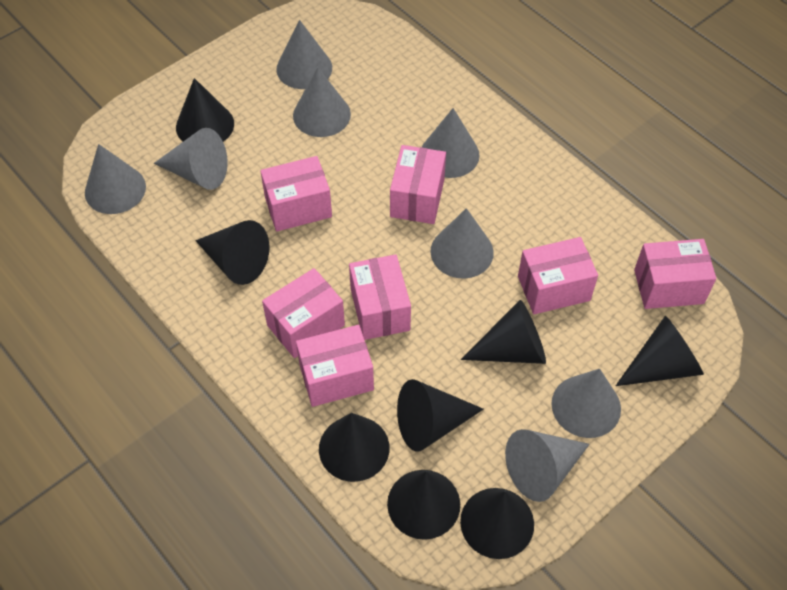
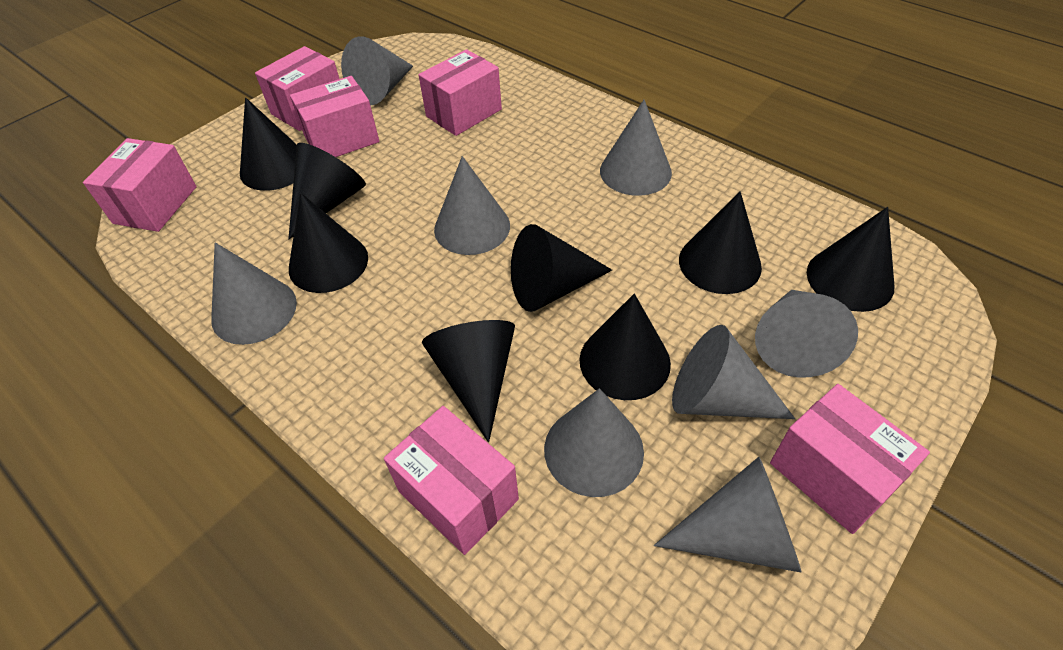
pink box: 7 -> 6

